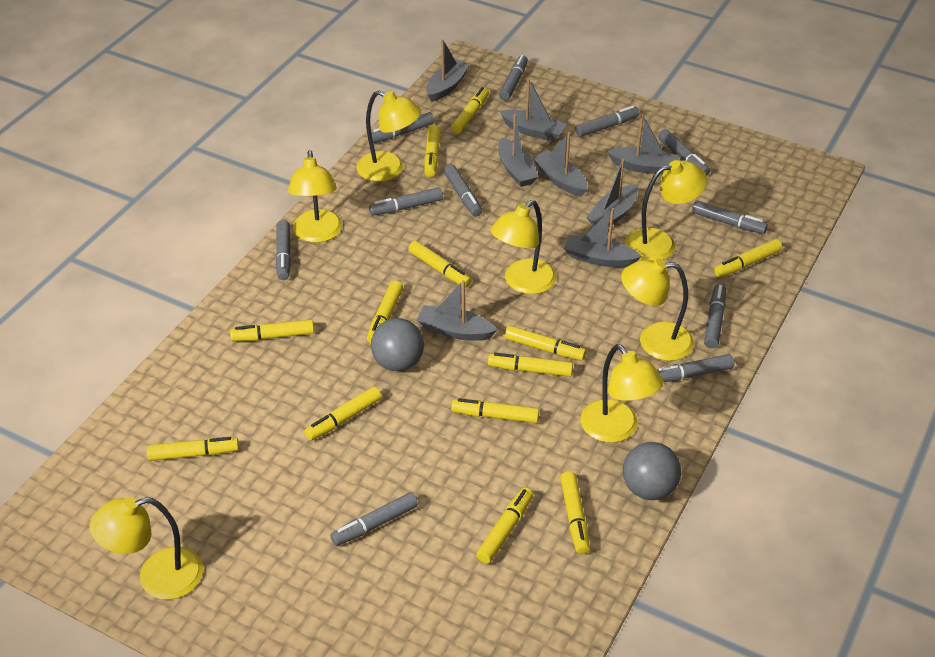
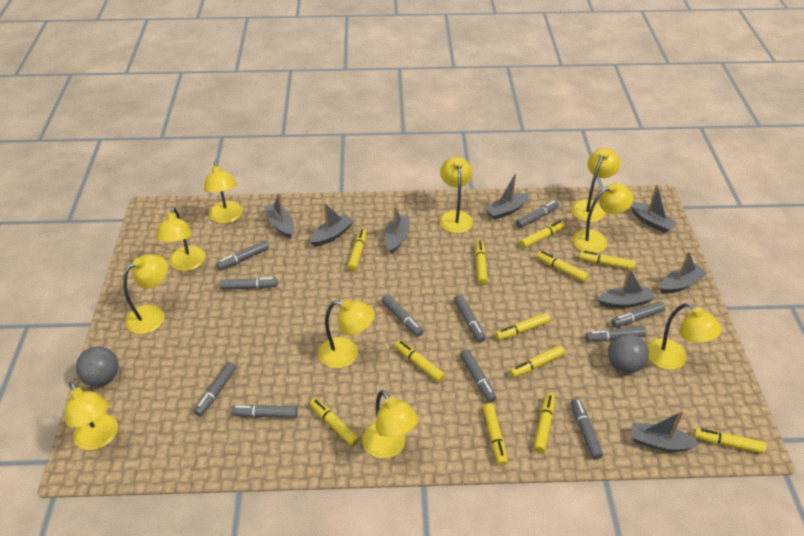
yellow lamp: 7 -> 10
yellow marker: 13 -> 12

